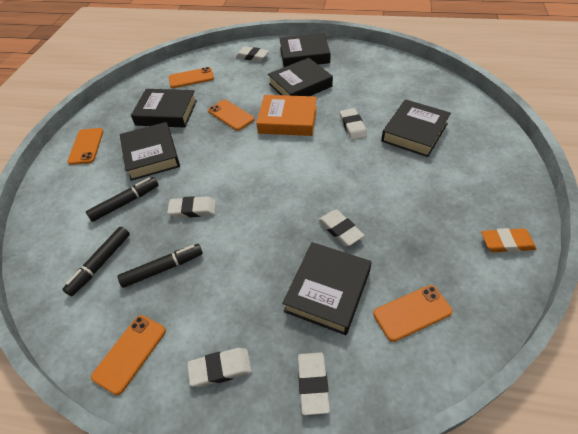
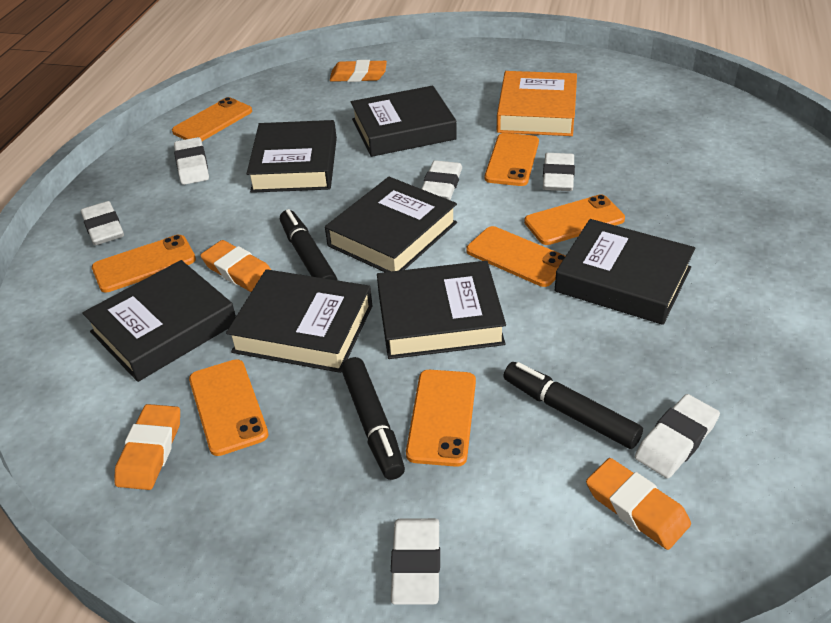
black book: 6 -> 7
orange eraser: 1 -> 4
orange phone: 5 -> 7

